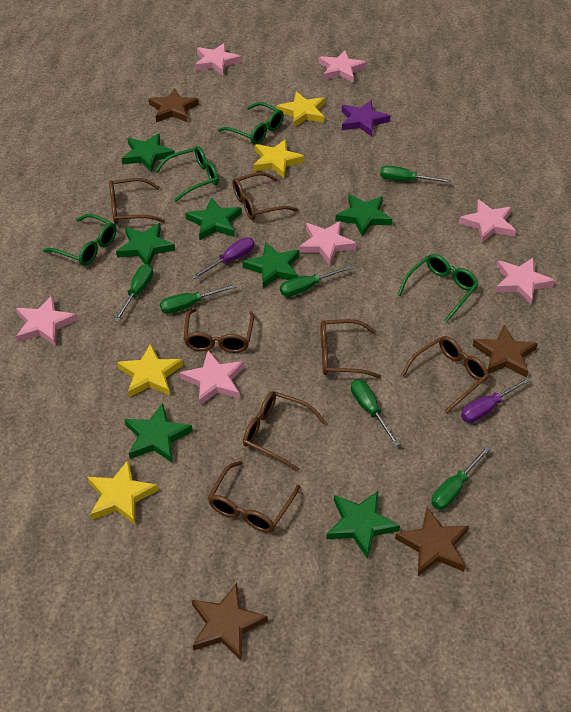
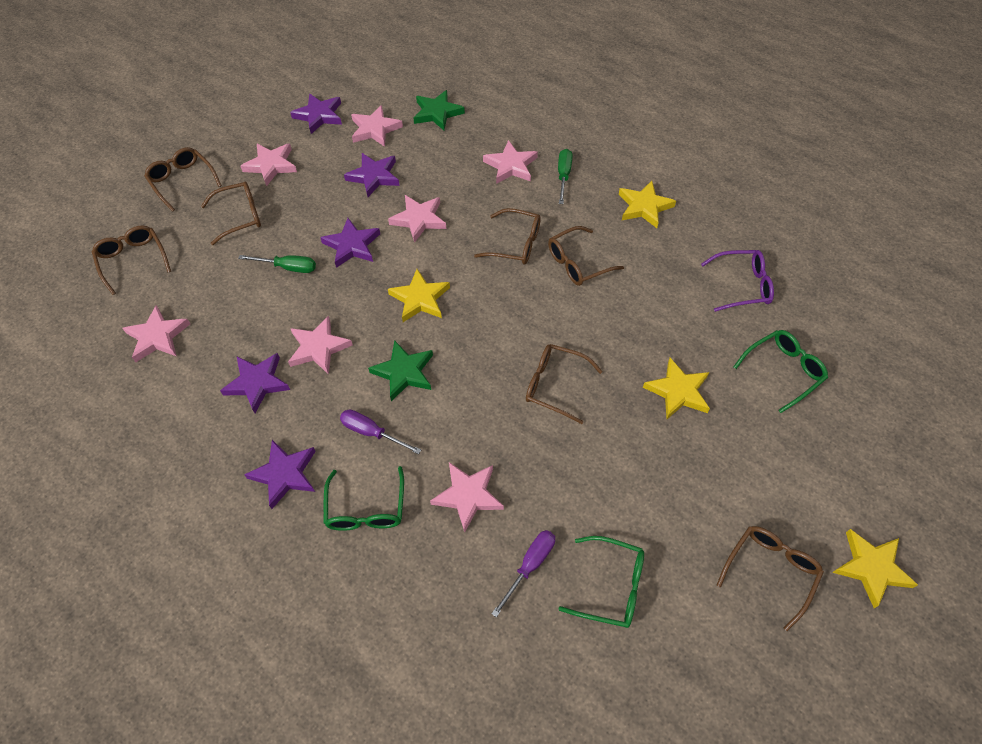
brown star: 4 -> 0
green glasses: 4 -> 3
green screwdriver: 6 -> 2
green star: 7 -> 2
purple glasses: 0 -> 1
purple star: 1 -> 5

